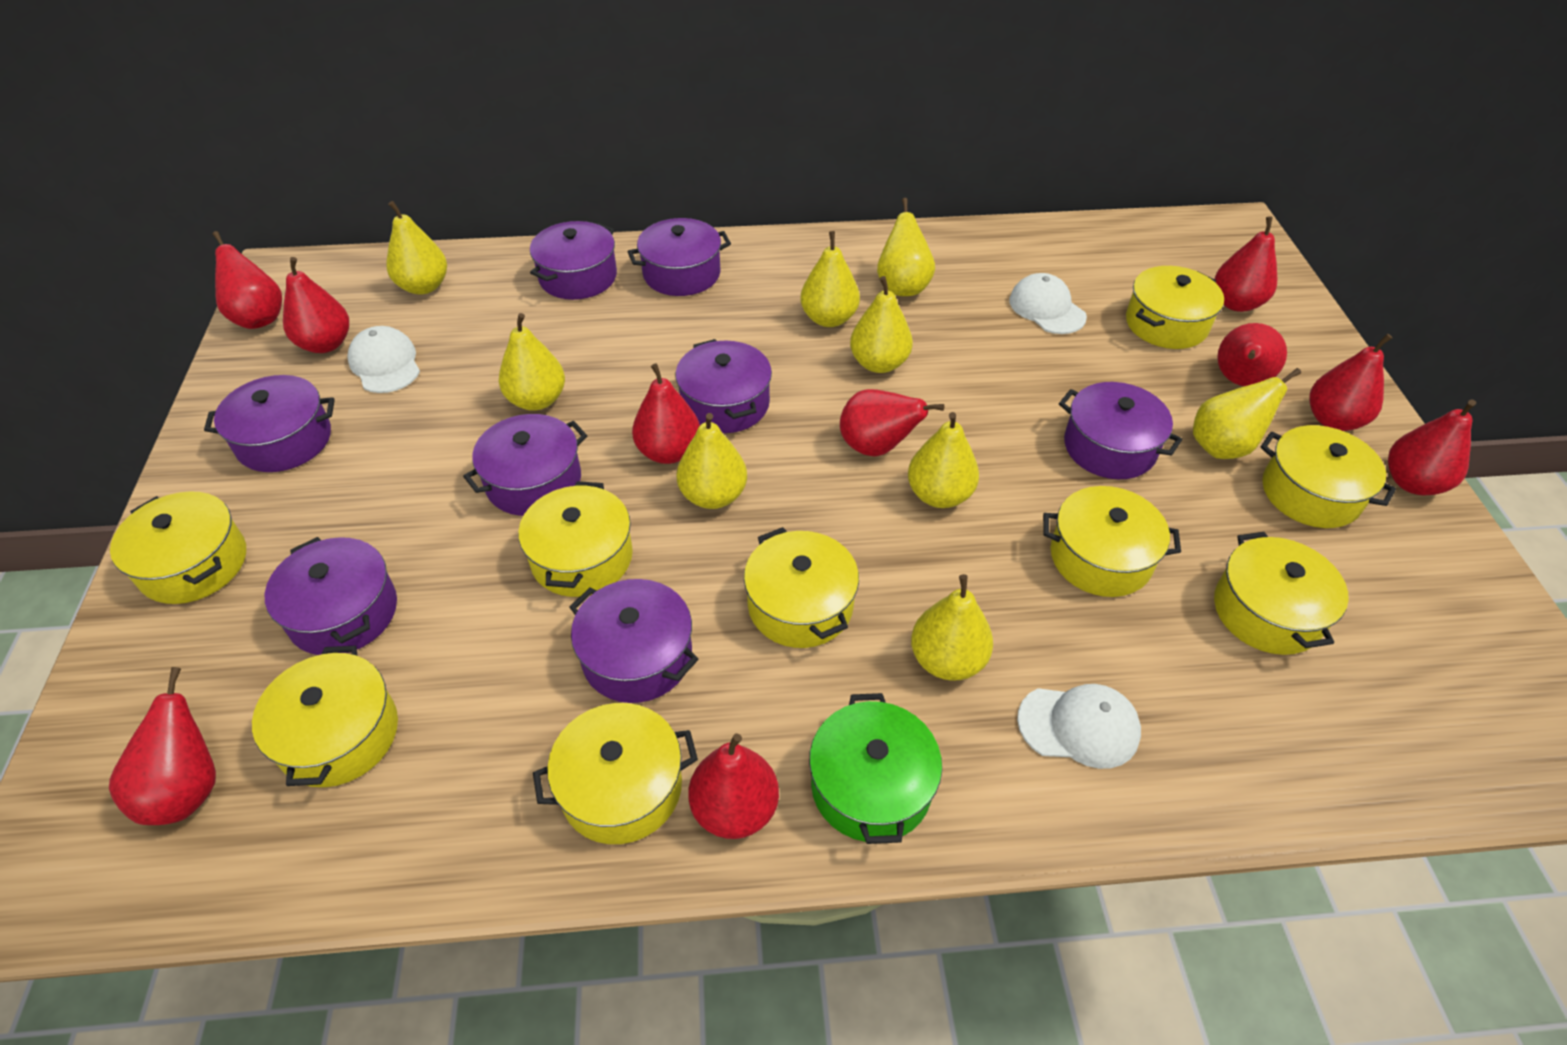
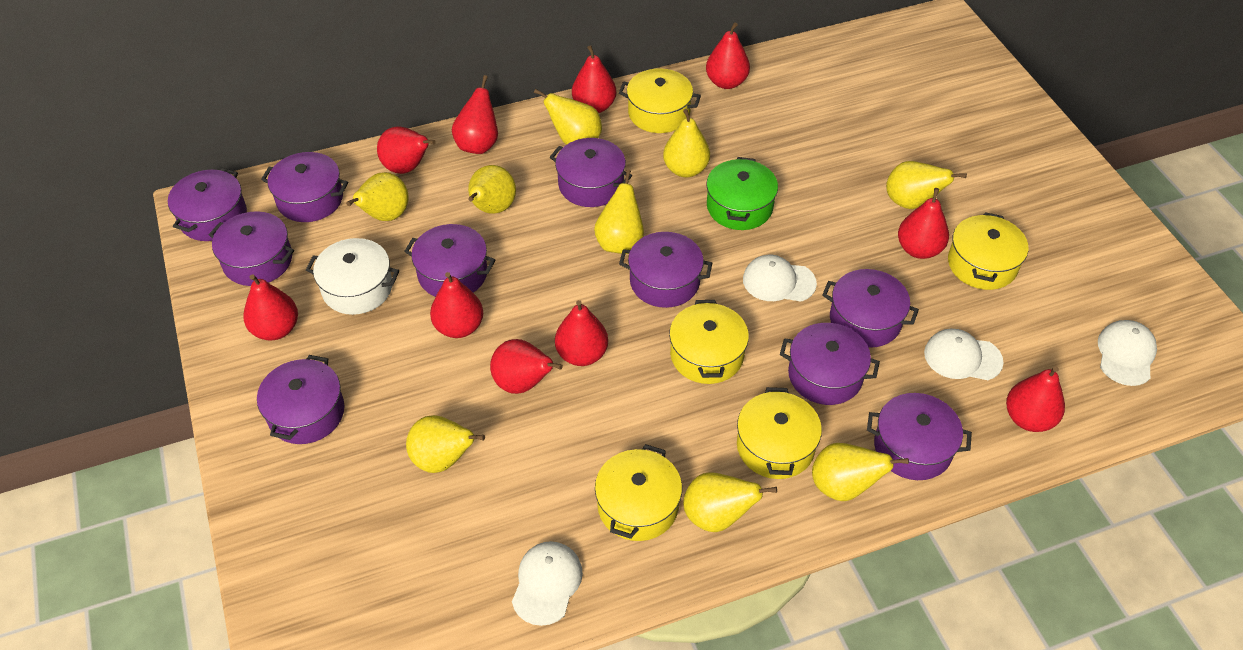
purple pot: 8 -> 10
white cap: 3 -> 4
white pot: 0 -> 1
yellow pot: 9 -> 5

